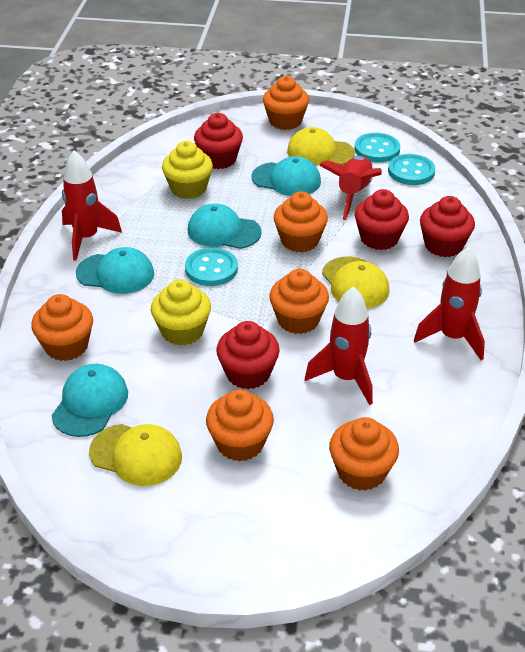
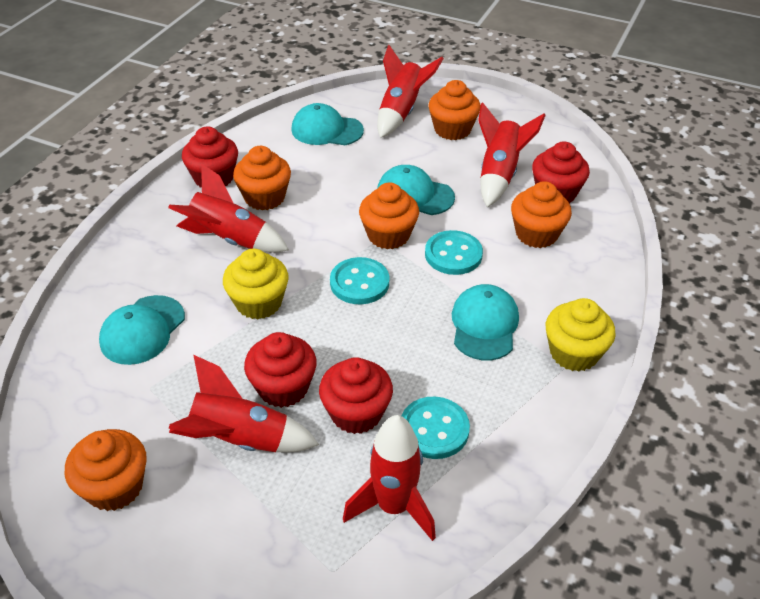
orange cupcake: 6 -> 5
red rocket: 4 -> 5
yellow cap: 3 -> 0

